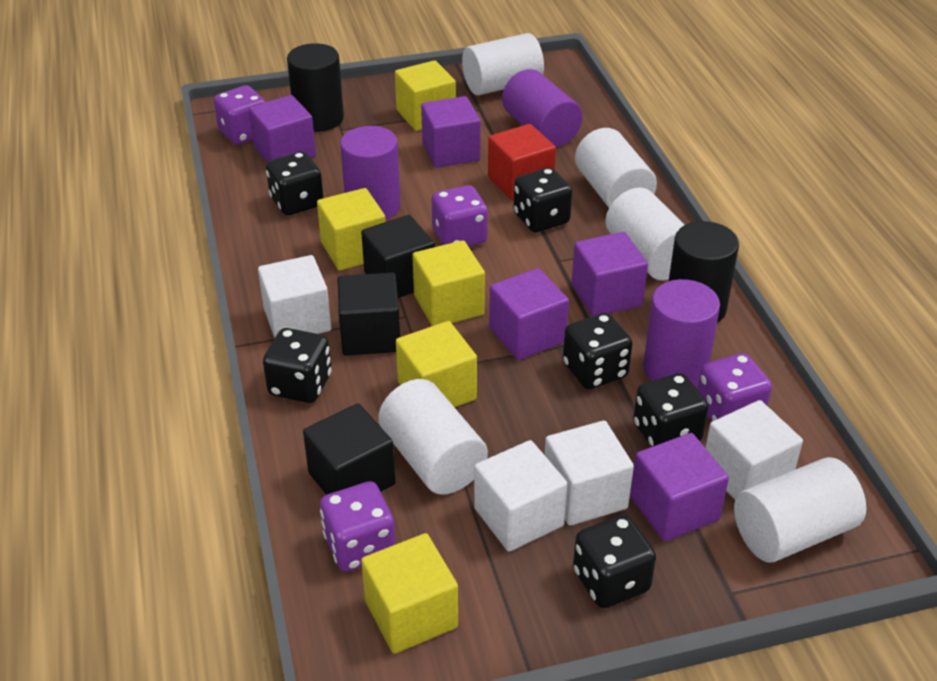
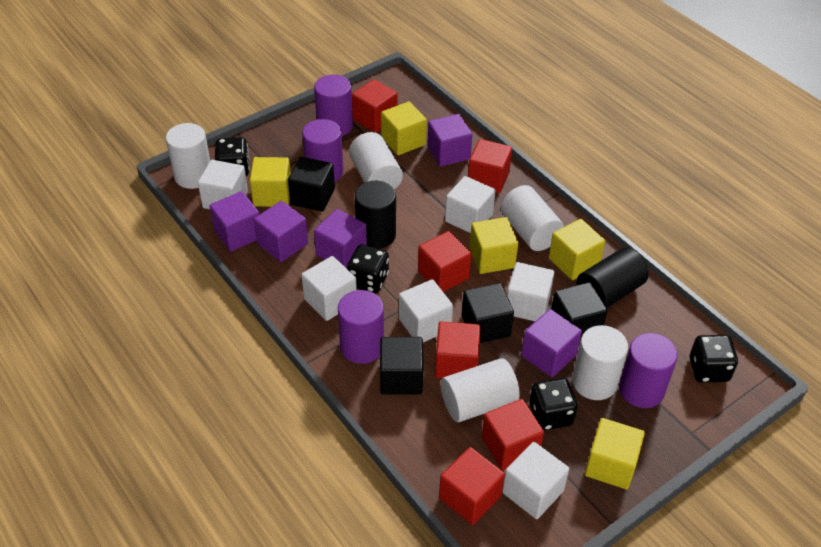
black cube: 3 -> 4
black dice: 6 -> 4
purple cylinder: 3 -> 4
purple dice: 4 -> 0
red cube: 1 -> 6
white cube: 4 -> 6

